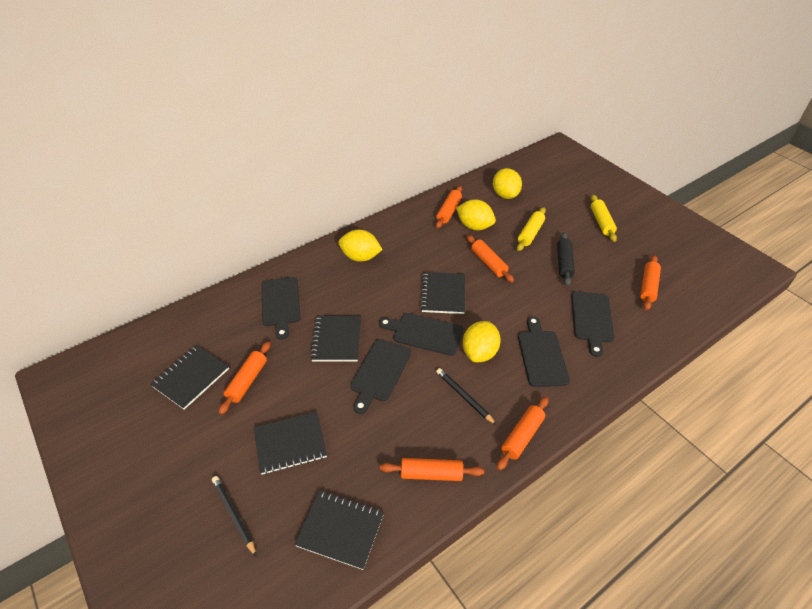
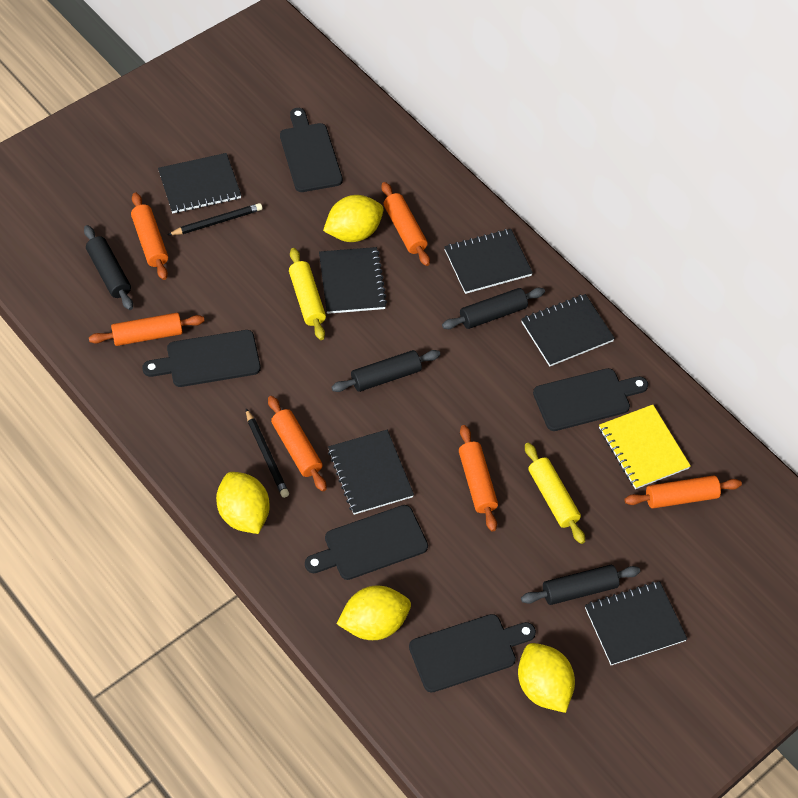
black notebook: 5 -> 6
black rolling pin: 1 -> 4
yellow notebook: 0 -> 1

